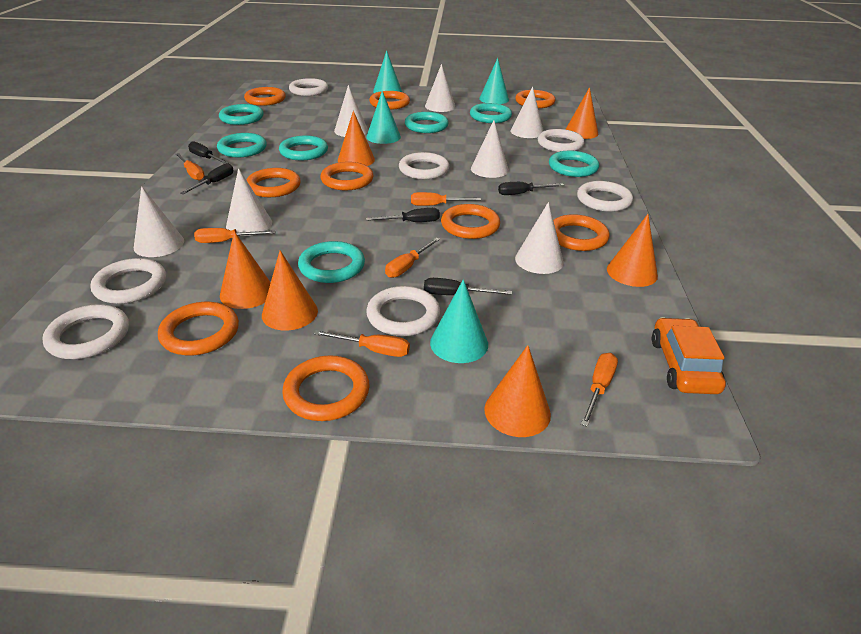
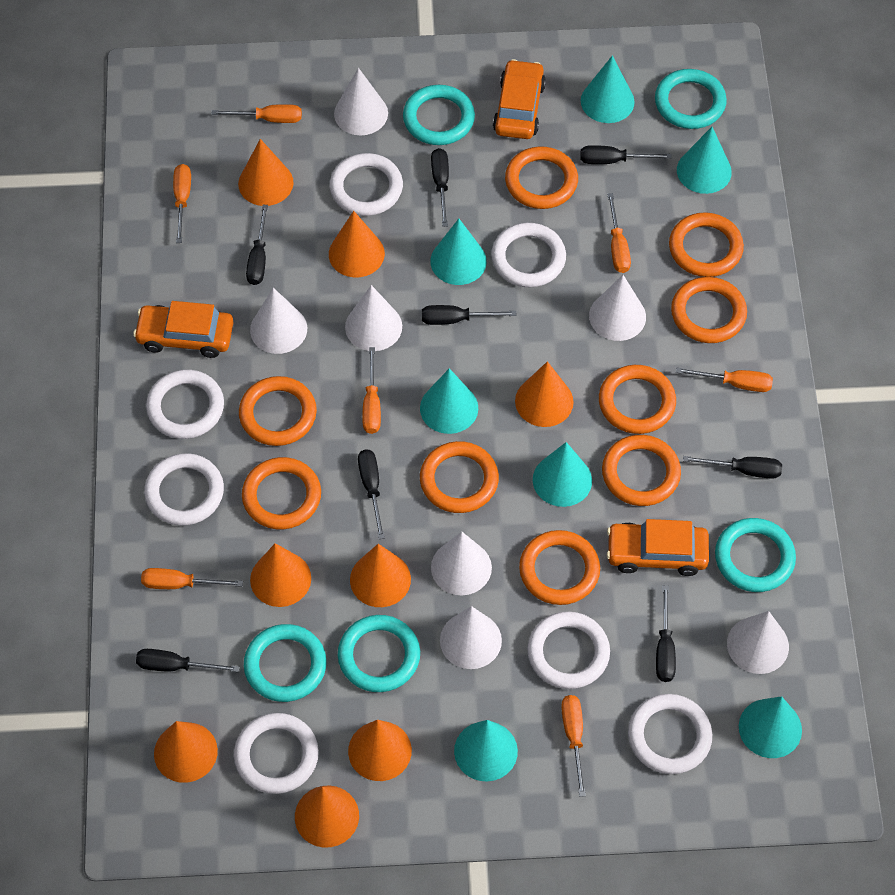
black screwdriver: 5 -> 8
orange car: 1 -> 3
orange cone: 6 -> 8
orange screwdriver: 6 -> 7
turquoise cone: 4 -> 7
turquoise ring: 7 -> 5

